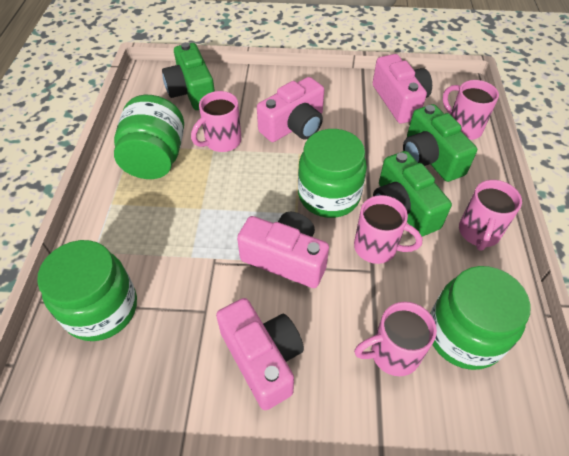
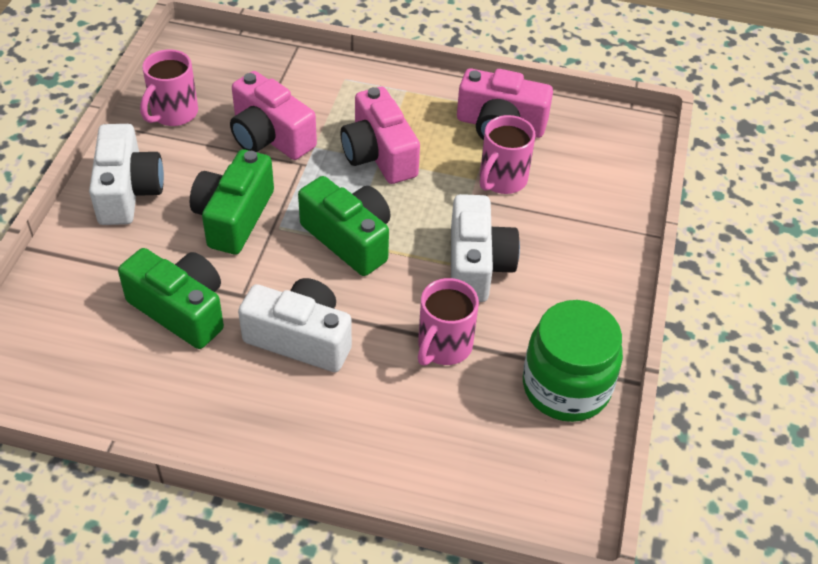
green jar: 4 -> 1
pink camera: 4 -> 3
pink mug: 5 -> 3
white camera: 0 -> 3

